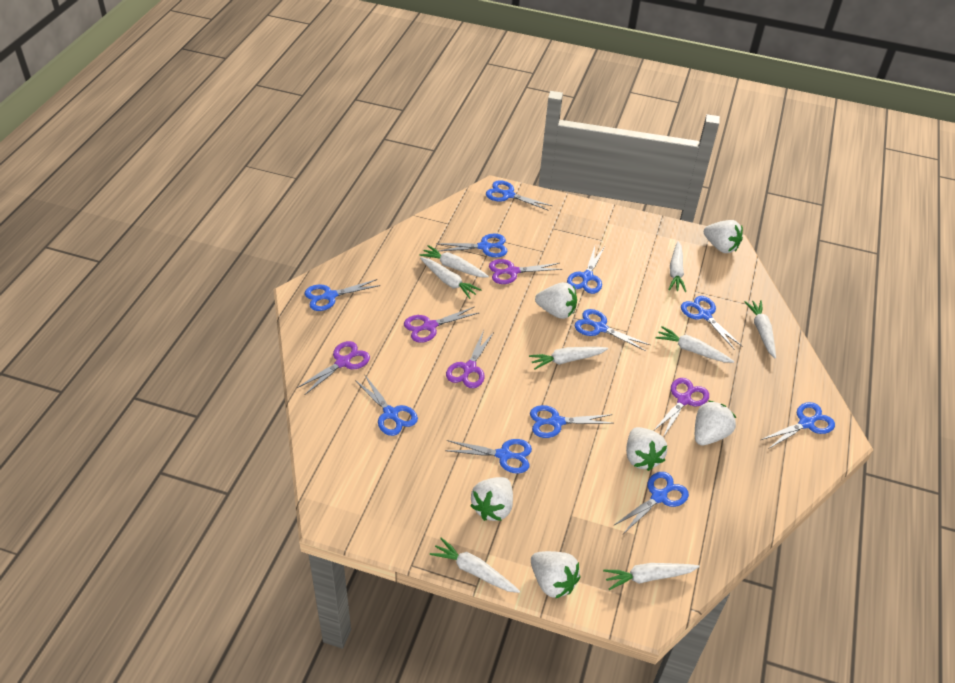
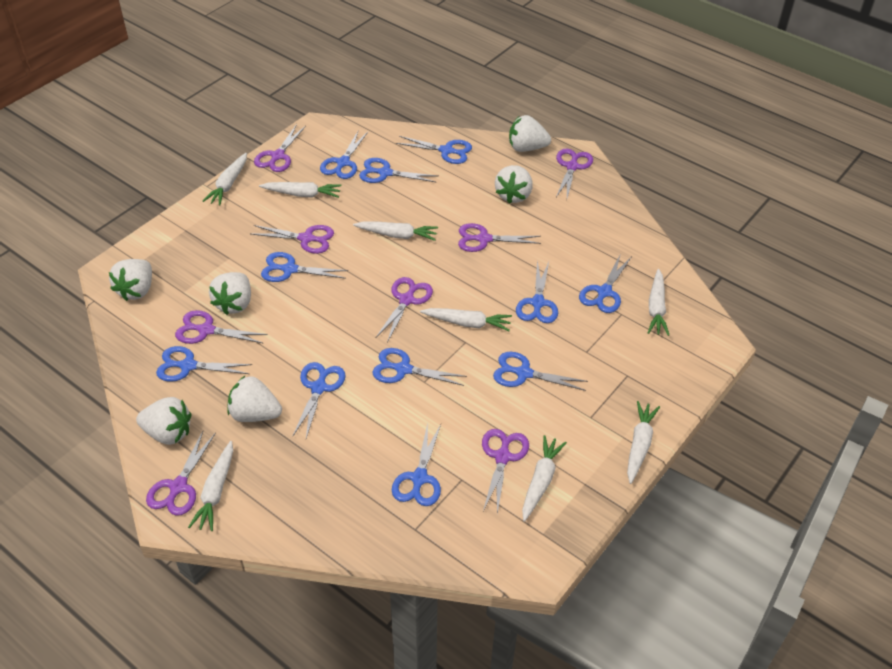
purple scissors: 5 -> 8

